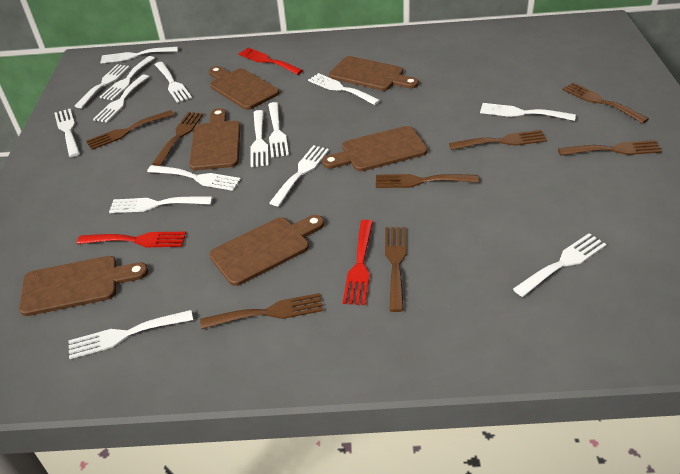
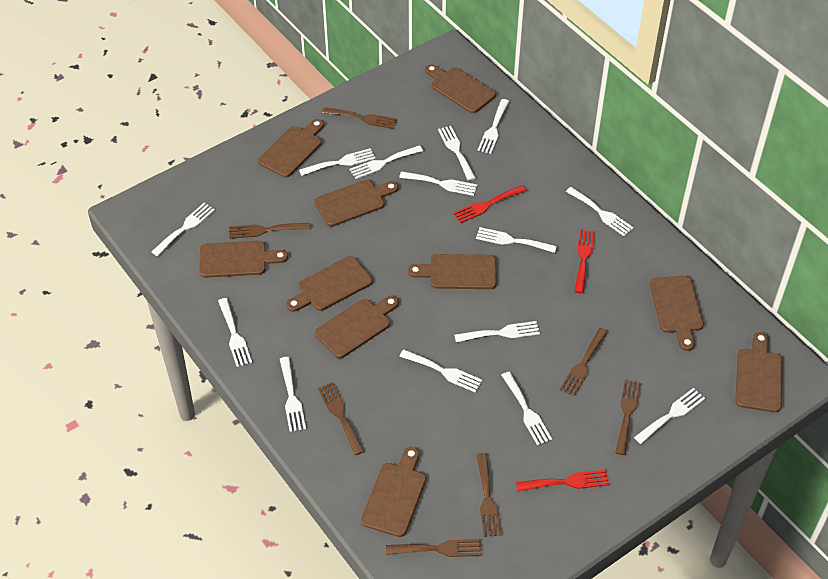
brown cutting board: 6 -> 10
brown fork: 8 -> 7
white fork: 15 -> 14

